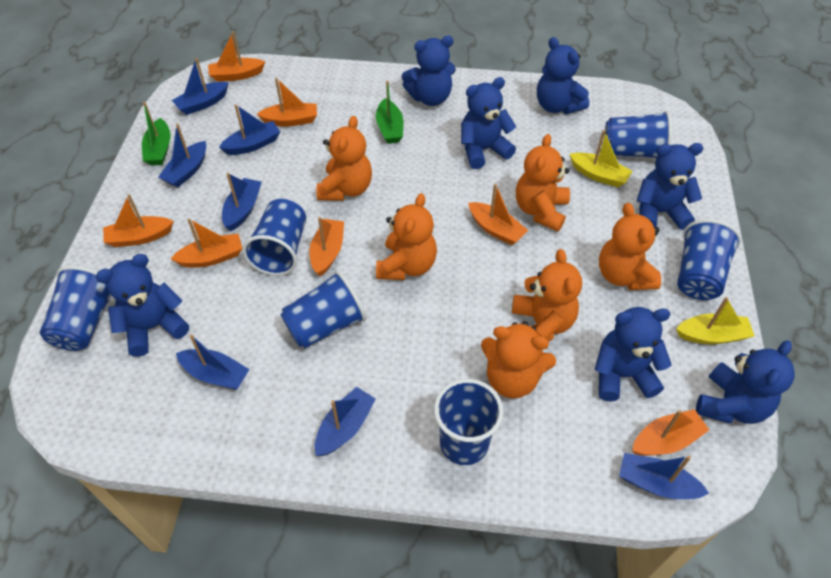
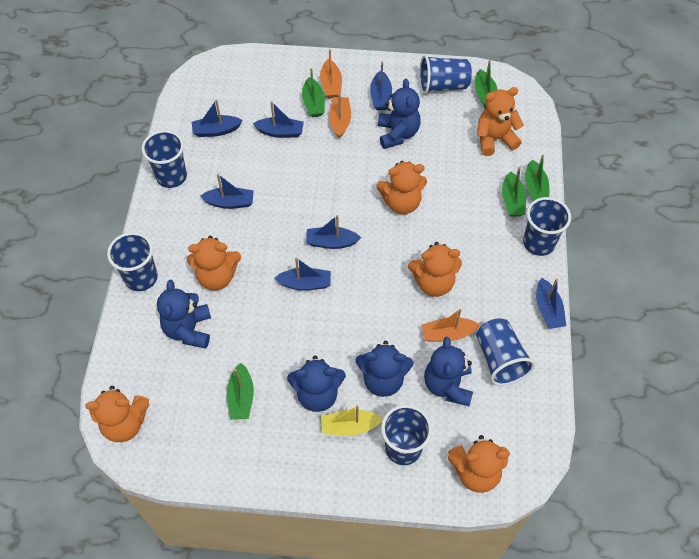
blue teddy bear: 7 -> 5
green boat: 2 -> 5
orange boat: 7 -> 3
yellow boat: 2 -> 1

